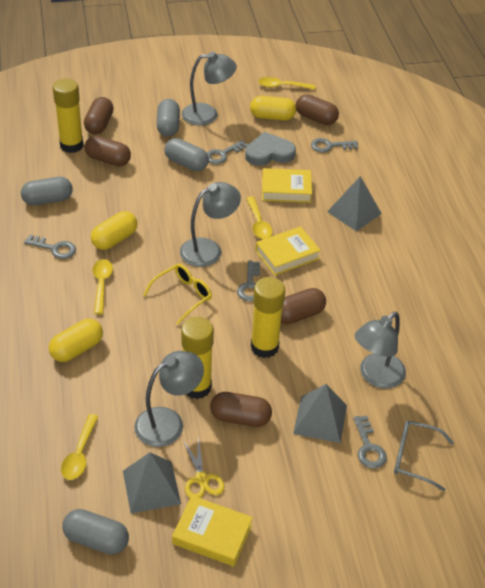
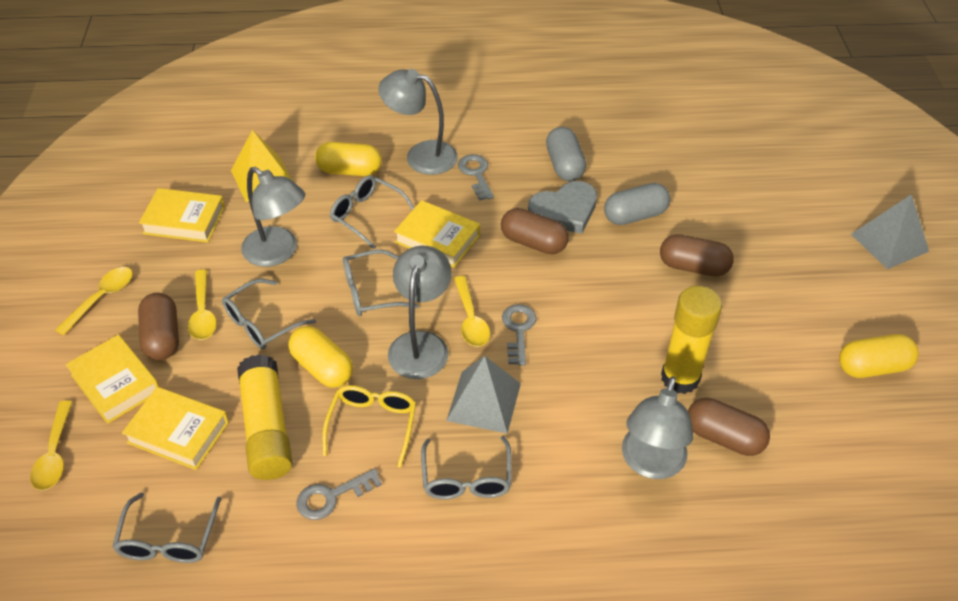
brown capsule: 5 -> 4
grey capsule: 4 -> 2
grey glasses: 1 -> 5
grey key: 5 -> 3
grey pyramid: 3 -> 2
yellow book: 3 -> 4
yellow glue stick: 3 -> 2
yellow pyramid: 0 -> 1
yellow scissors: 1 -> 0

